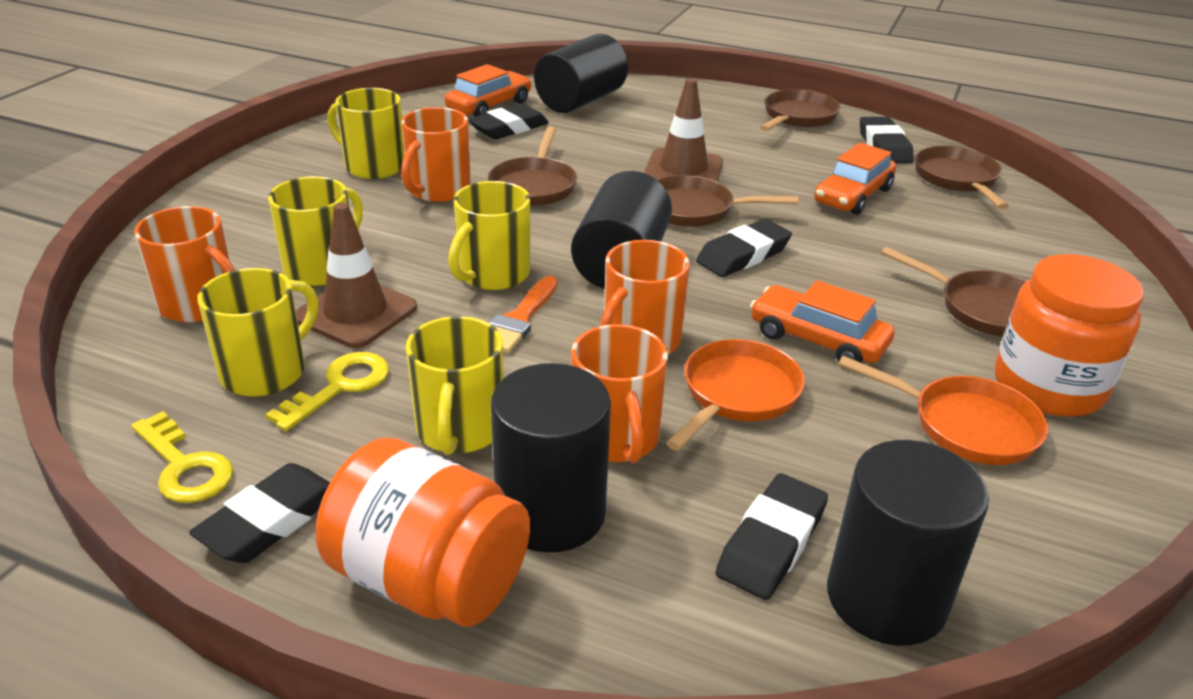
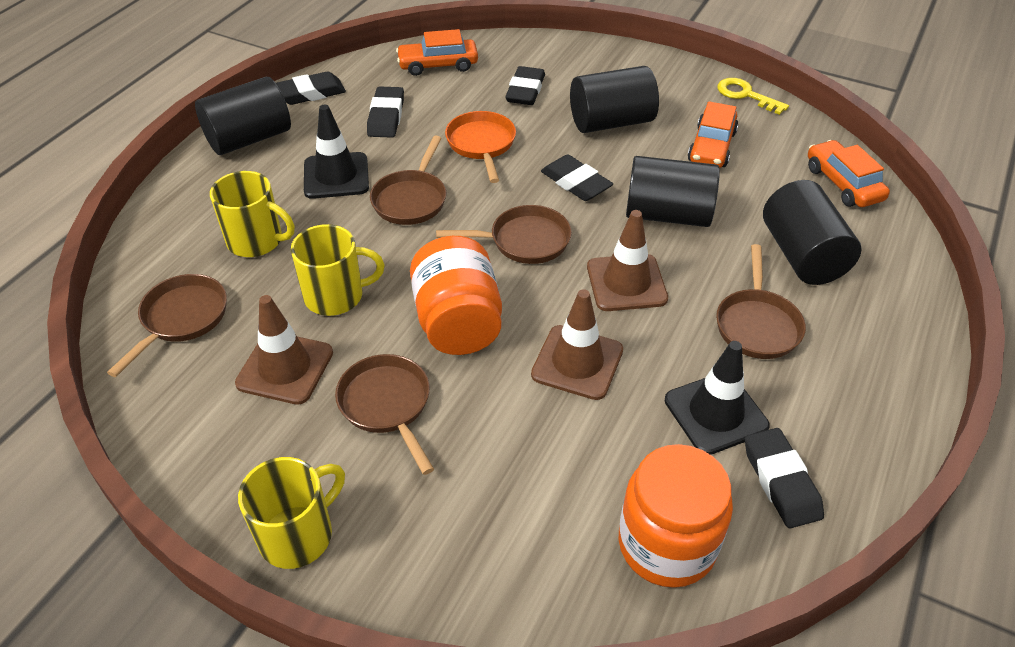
black traffic cone: 0 -> 2
brown traffic cone: 2 -> 3
orange brush: 1 -> 0
orange mug: 4 -> 0
orange pan: 2 -> 1
yellow key: 2 -> 1
yellow mug: 5 -> 3

